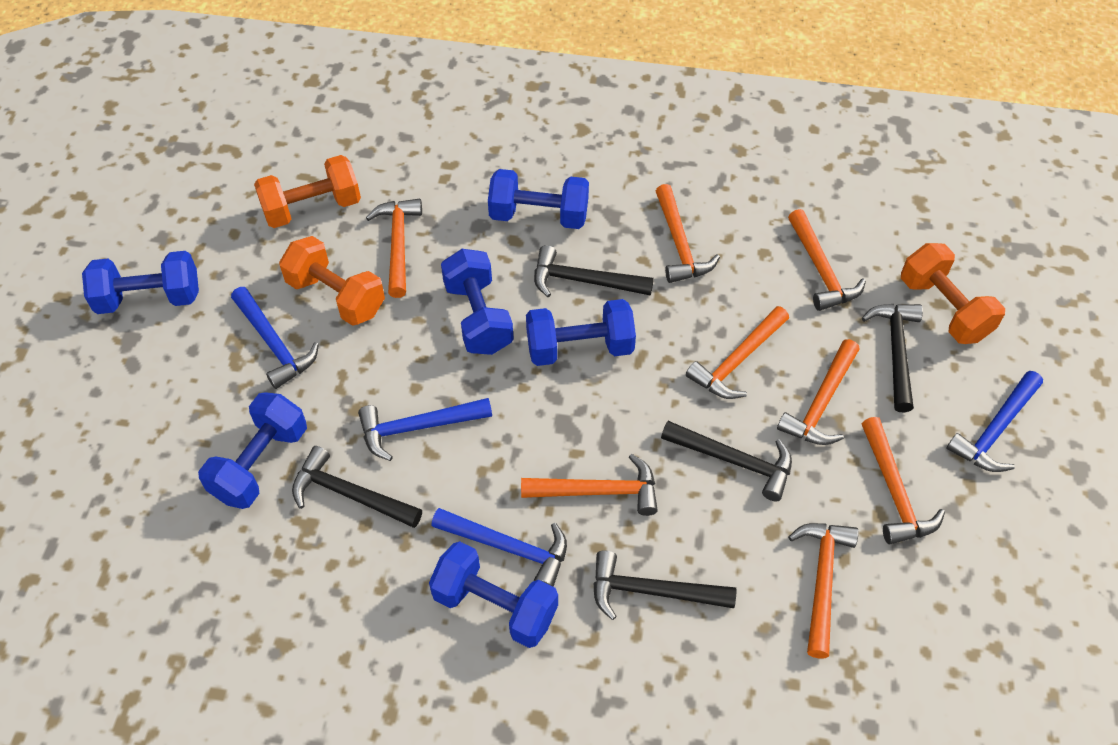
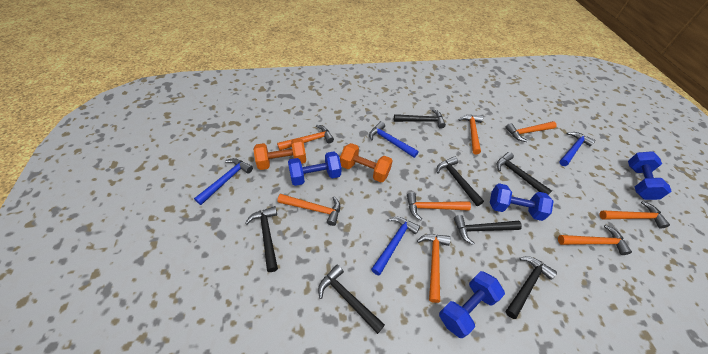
black hammer: 5 -> 7
blue dumbbell: 6 -> 4
orange dumbbell: 3 -> 2

